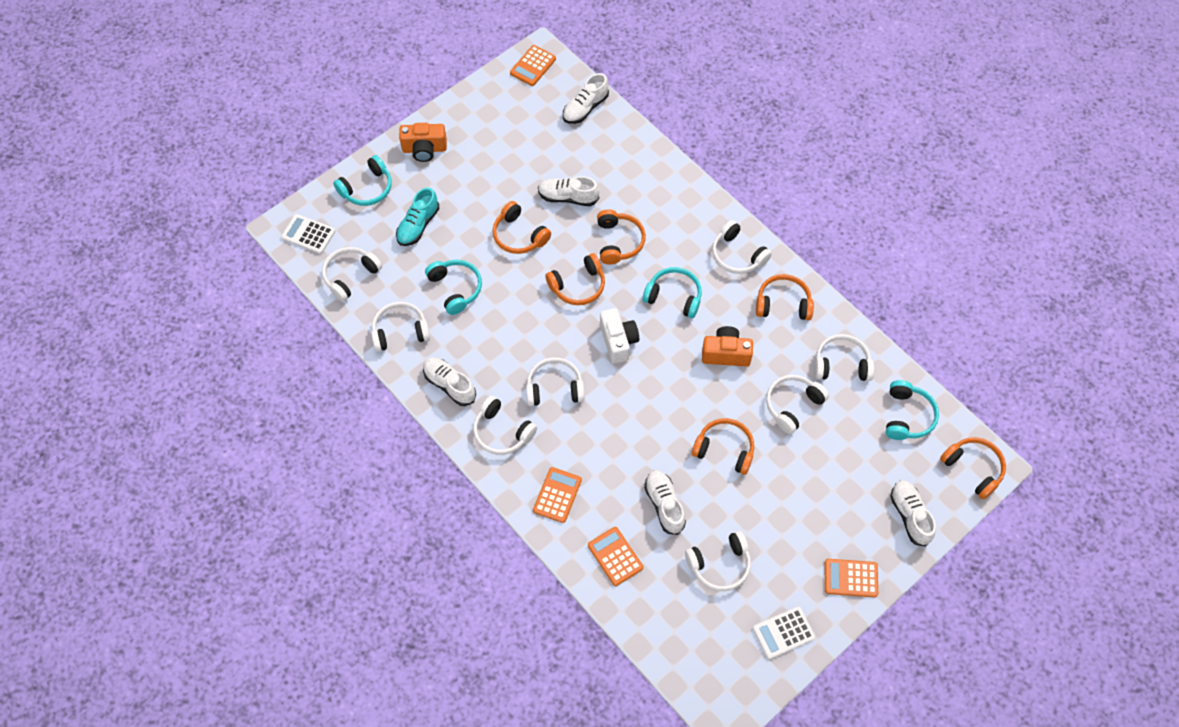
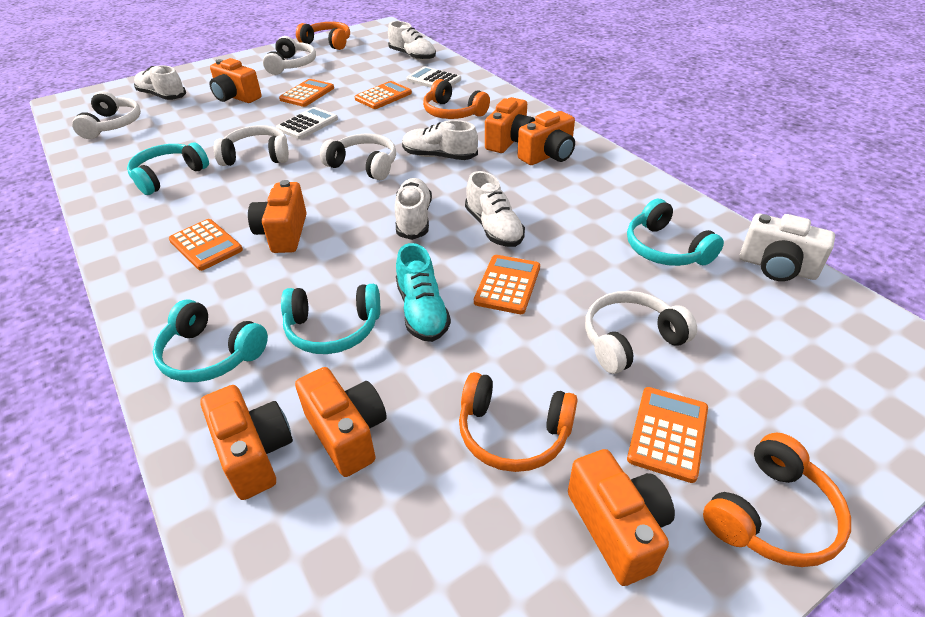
orange calculator: 4 -> 5
orange camera: 2 -> 7
orange headphones: 6 -> 4
white headphones: 8 -> 5

